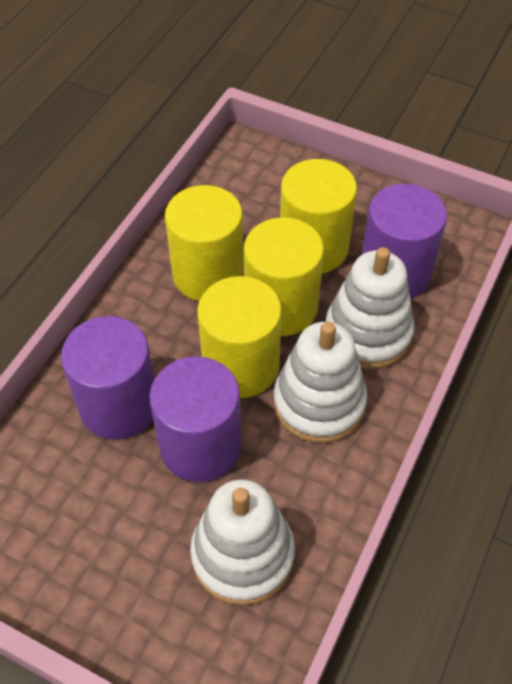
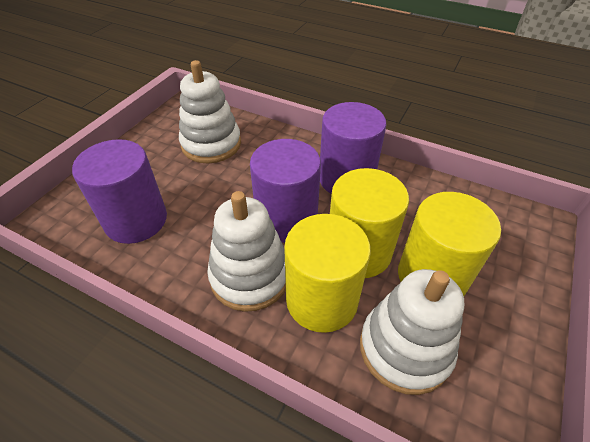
yellow cylinder: 4 -> 3

